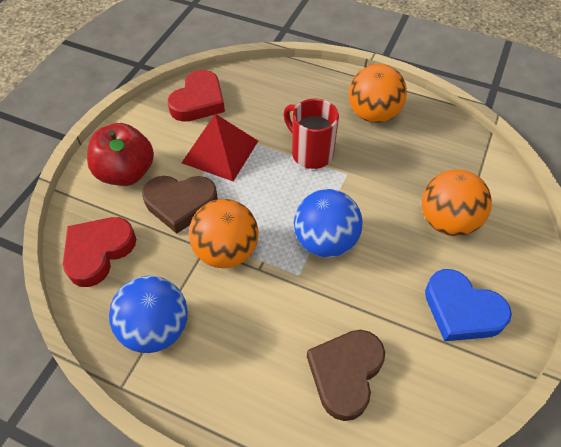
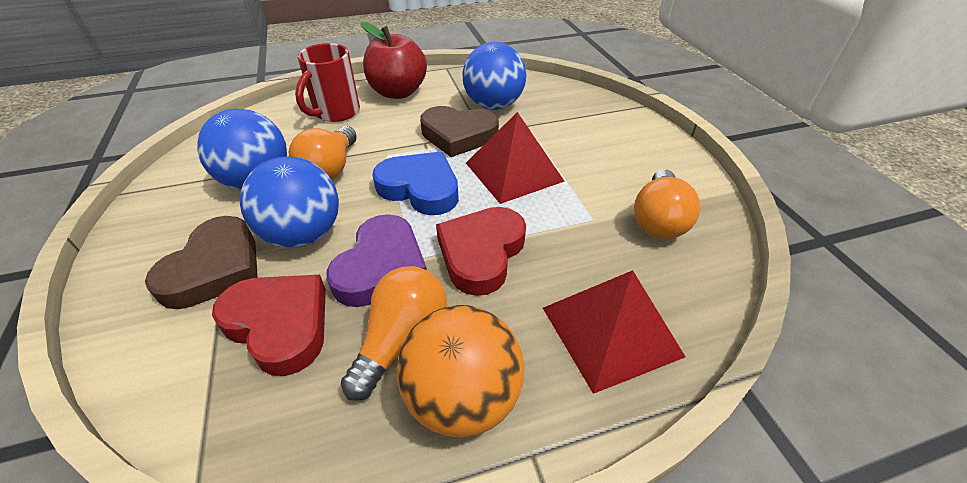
blue ball: 2 -> 3
orange ball: 3 -> 1
orange light bulb: 0 -> 3
purple heart: 0 -> 1
red pyramid: 1 -> 2

